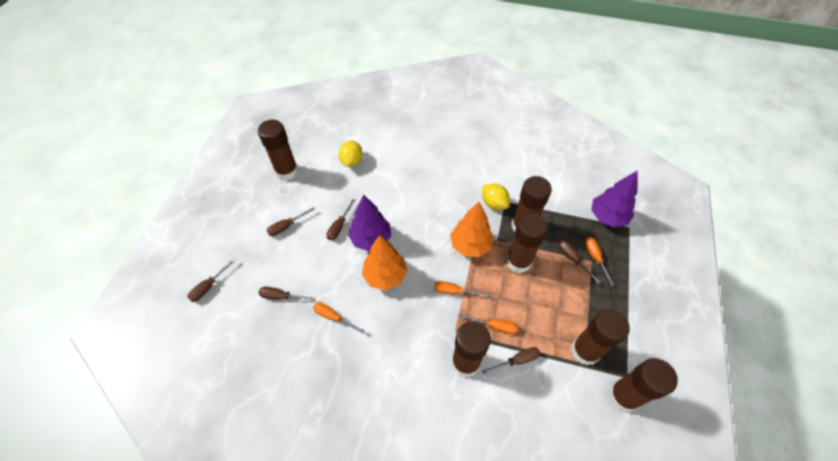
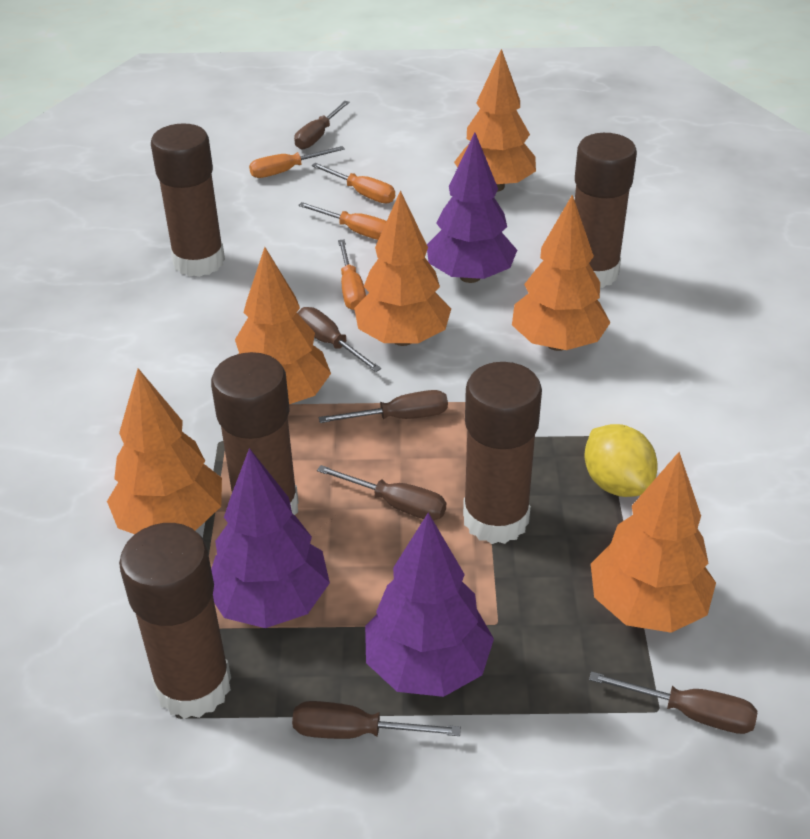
brown glue stick: 6 -> 5
orange tree: 2 -> 6
purple tree: 2 -> 3
yellow lemon: 2 -> 1

